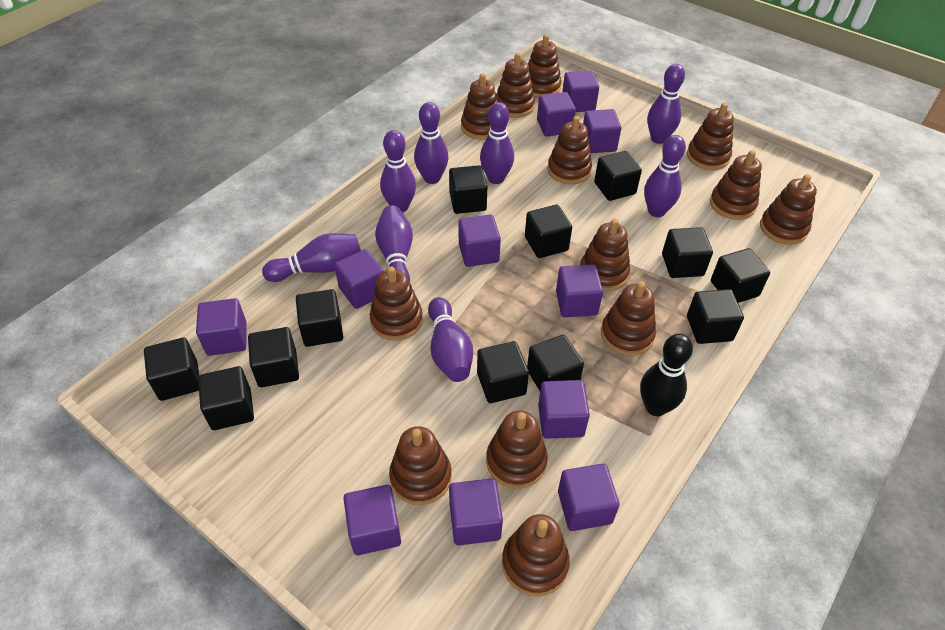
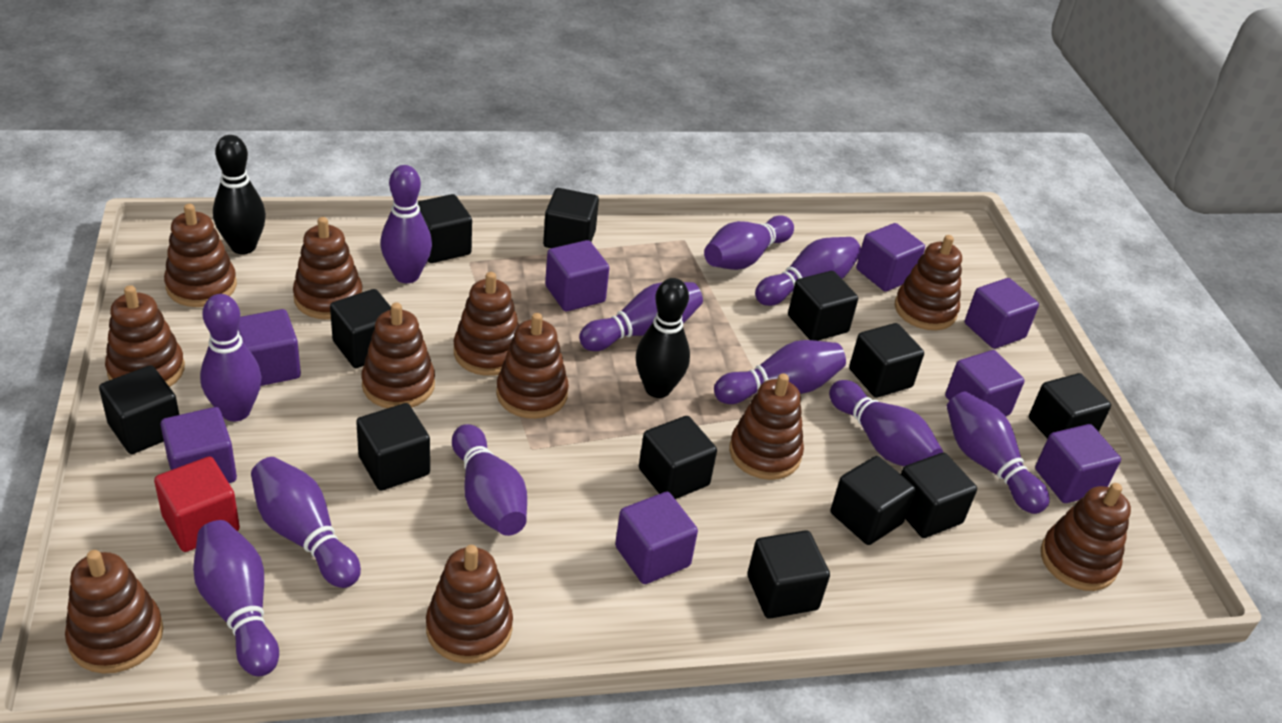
black bowling pin: 1 -> 2
brown stacking toy: 13 -> 11
purple bowling pin: 8 -> 11
purple cube: 11 -> 8
red cube: 0 -> 1

